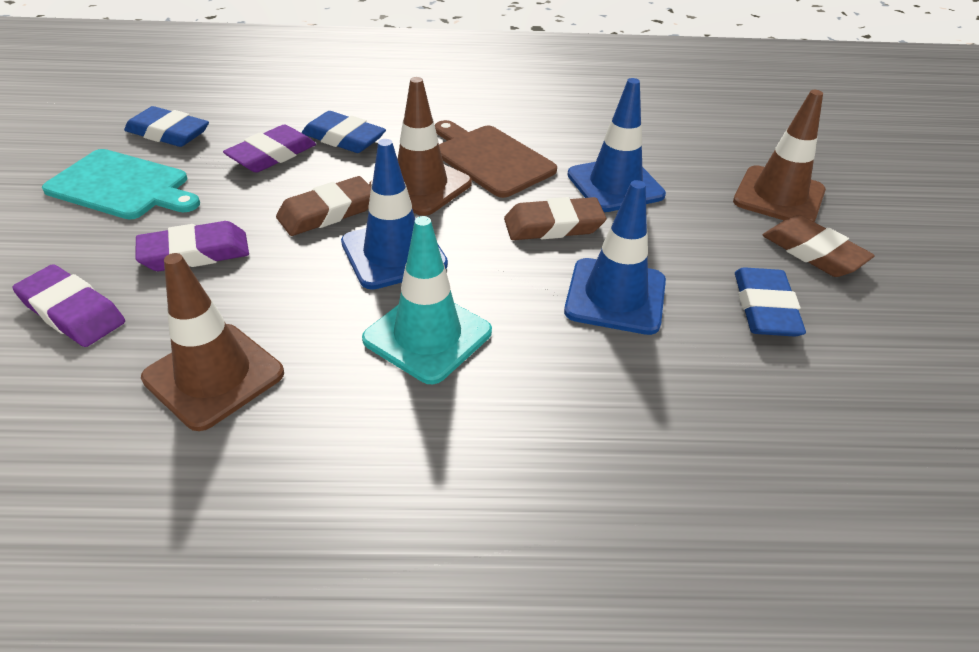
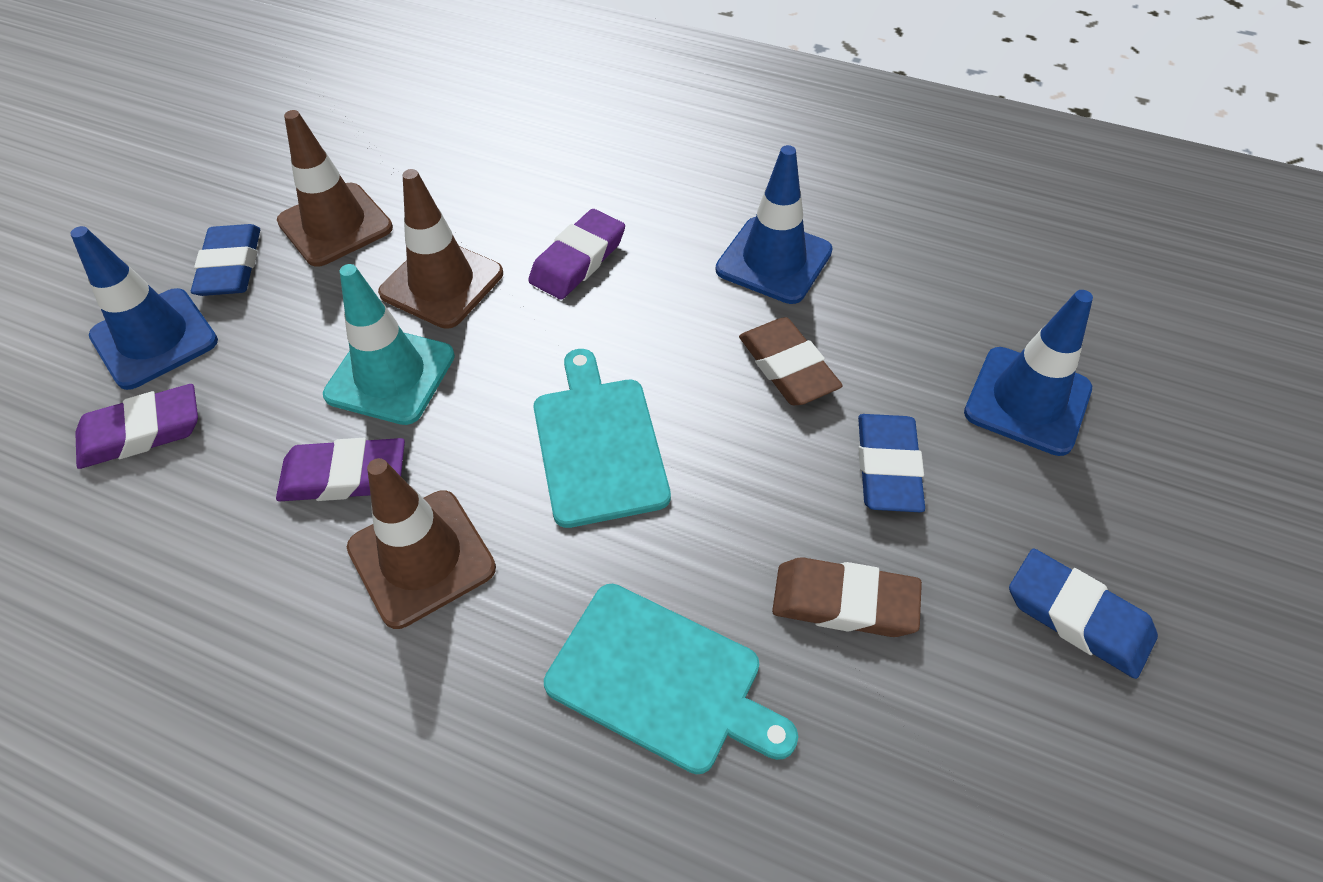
brown cutting board: 1 -> 0
brown eraser: 3 -> 2
turquoise cutting board: 1 -> 2

